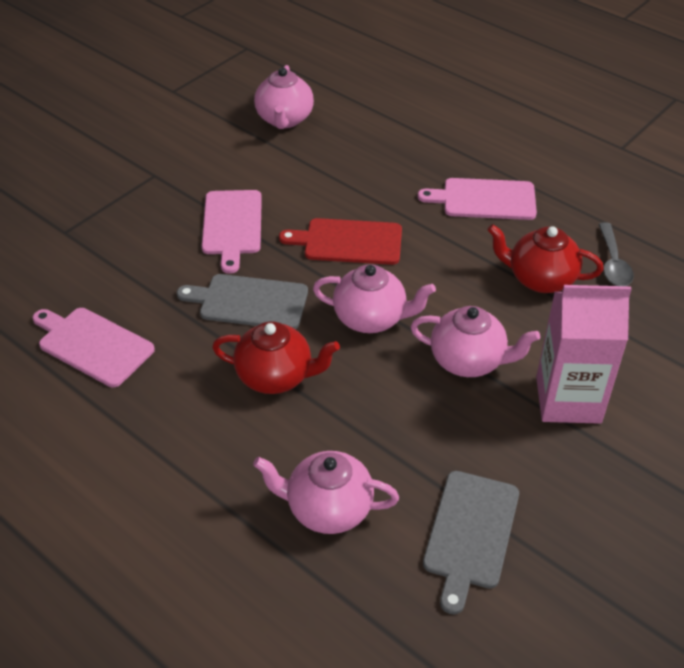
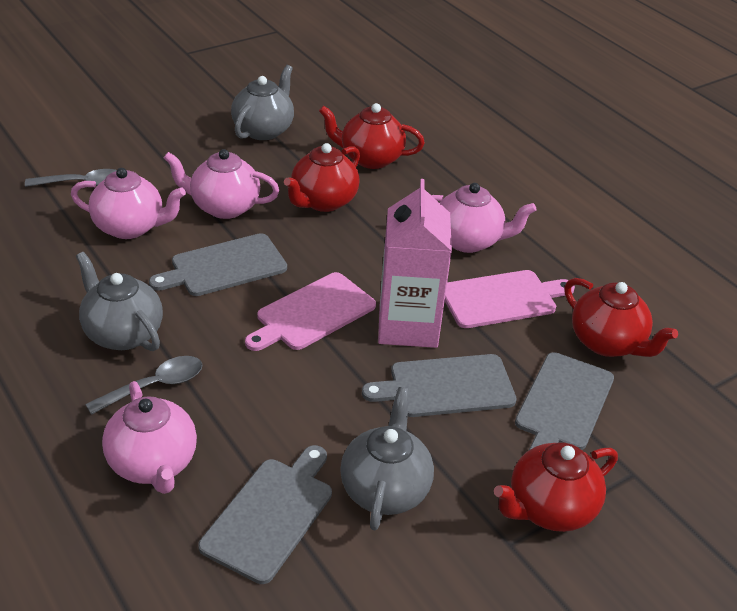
grey cutting board: 2 -> 4
grey spoon: 1 -> 2
grey teapot: 0 -> 3
pink cutting board: 3 -> 2
red cutting board: 1 -> 0
red teapot: 2 -> 4

